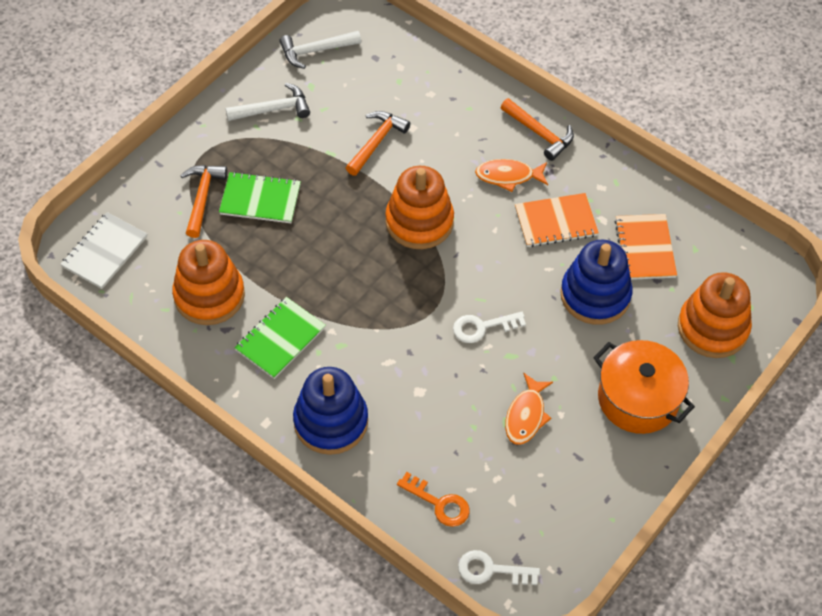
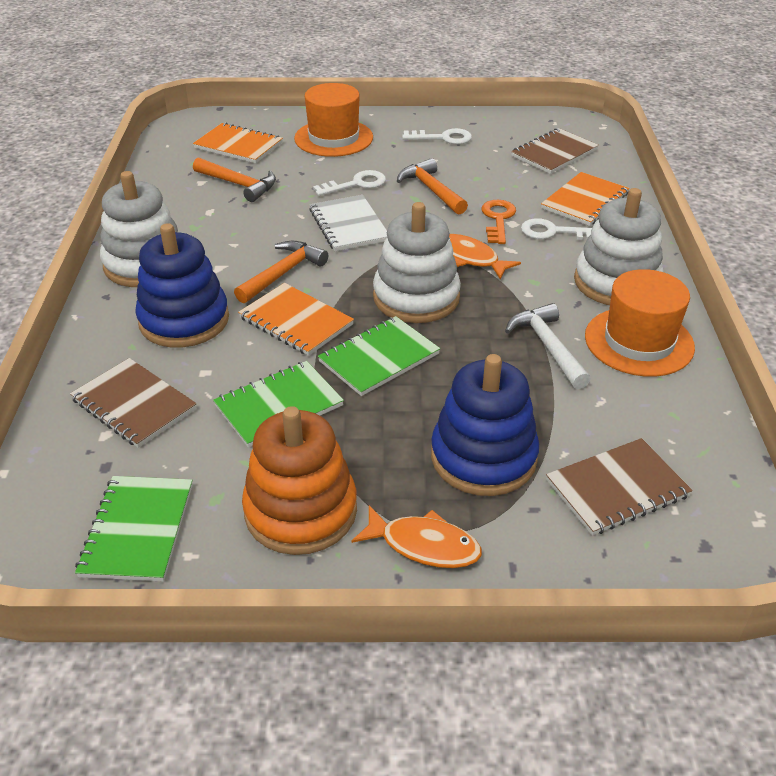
brown notebook: 0 -> 3
green notebook: 2 -> 3
orange hat: 0 -> 2
orange notebook: 2 -> 3
orange pot: 1 -> 0
orange stacking toy: 3 -> 1
white hammer: 2 -> 1
white key: 2 -> 3
white stacking toy: 0 -> 3

